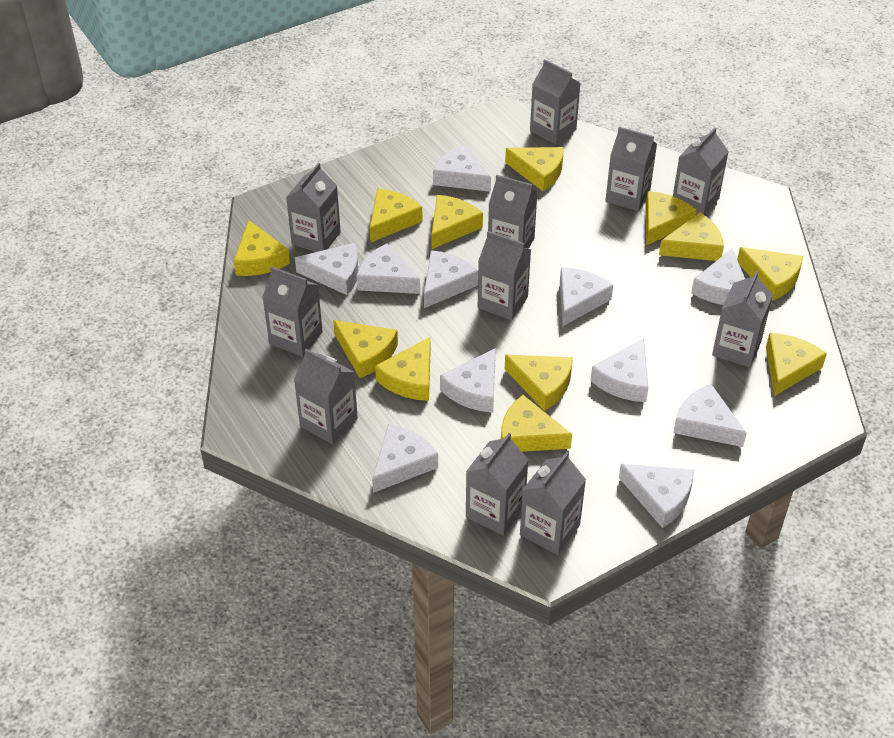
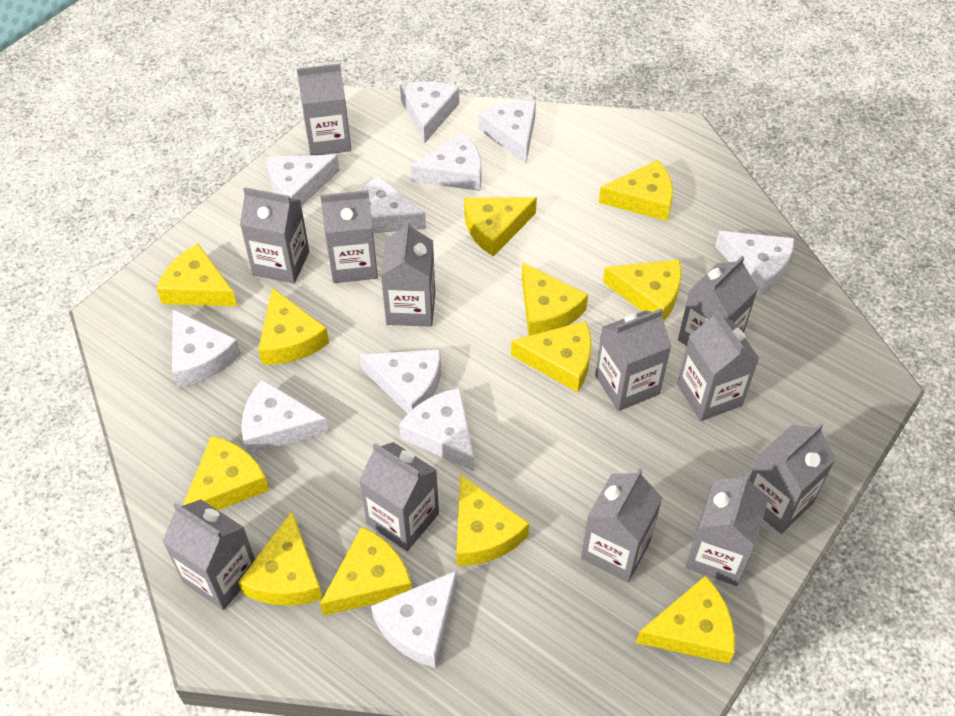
grey carton: 11 -> 12

